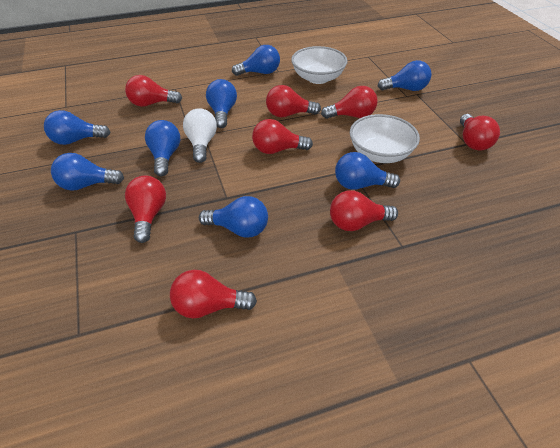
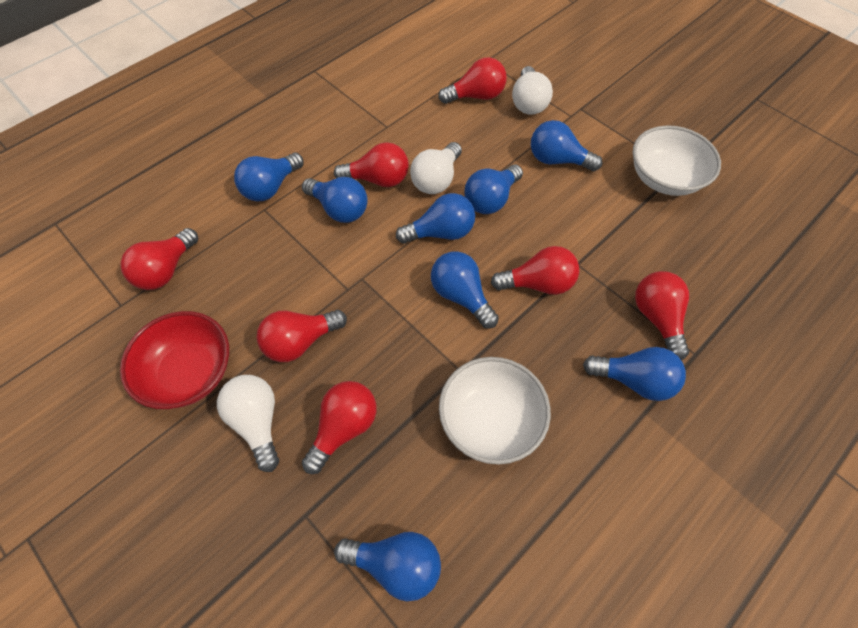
red bowl: 0 -> 1
red light bulb: 8 -> 7
white light bulb: 1 -> 3

